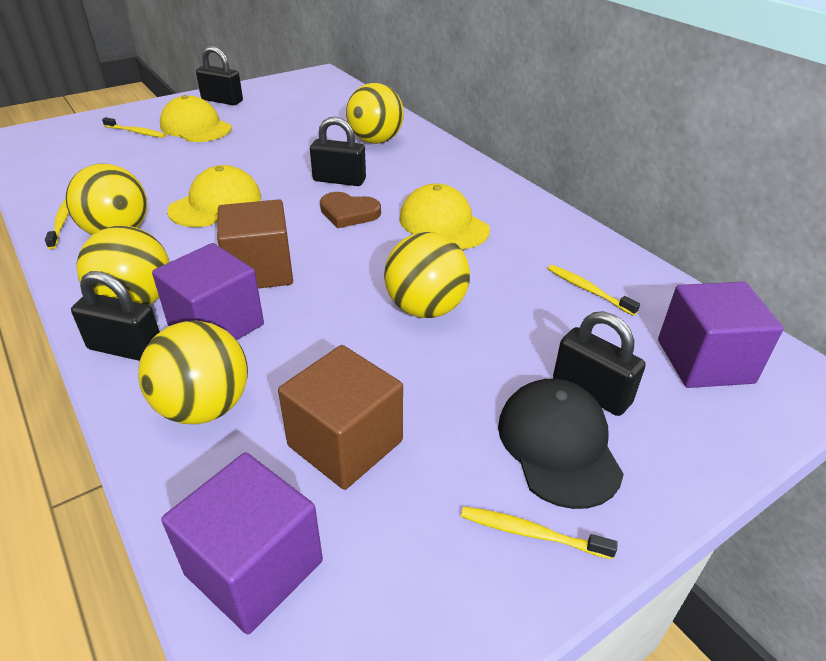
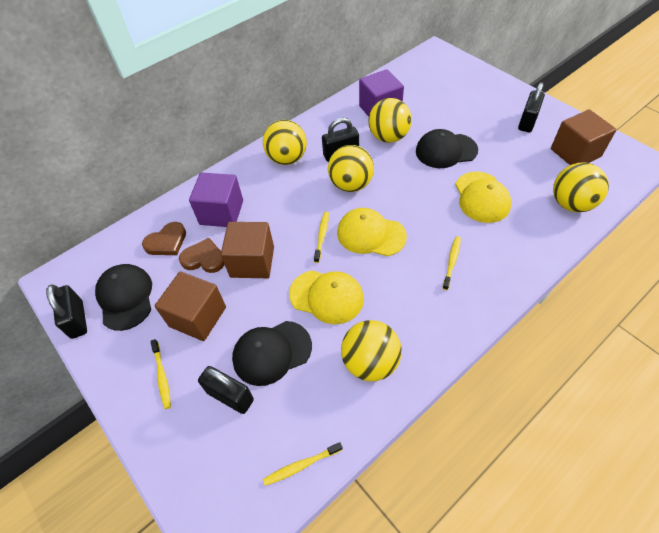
black cap: 1 -> 3
brown cube: 2 -> 3
brown heart: 1 -> 2
purple cube: 3 -> 2

